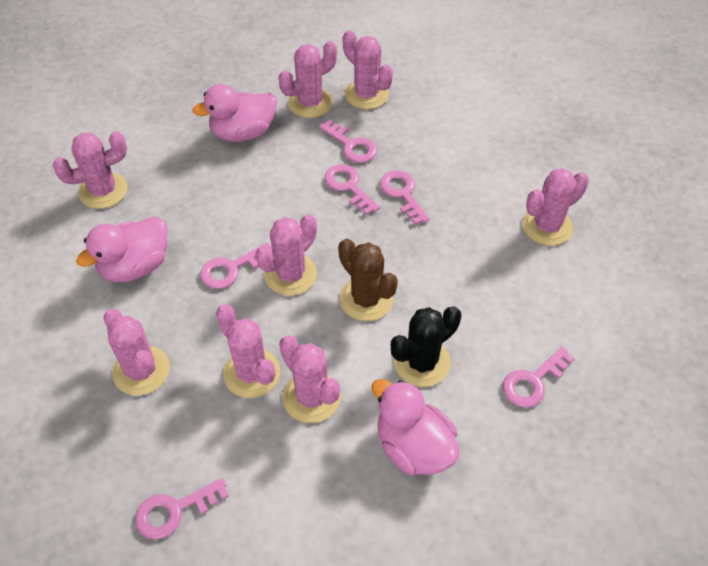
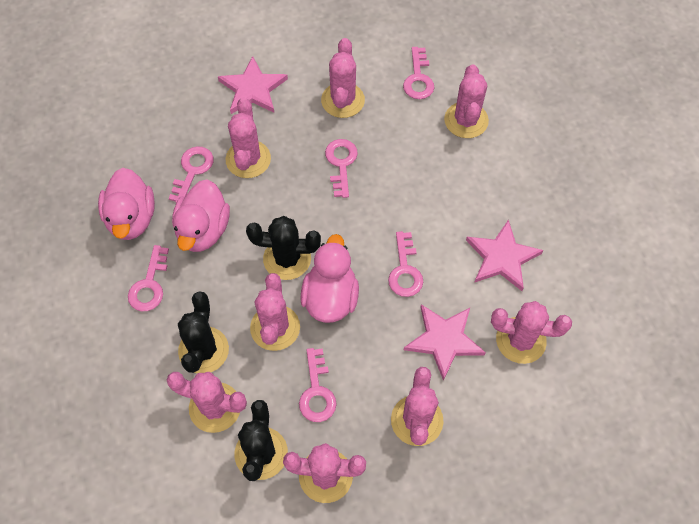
black cactus: 1 -> 3
brown cactus: 1 -> 0
pink star: 0 -> 3

